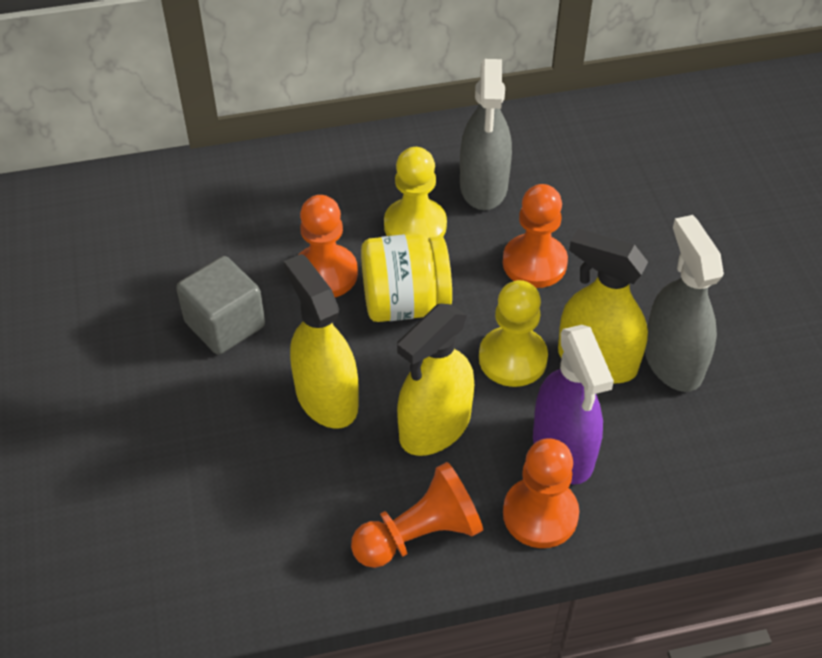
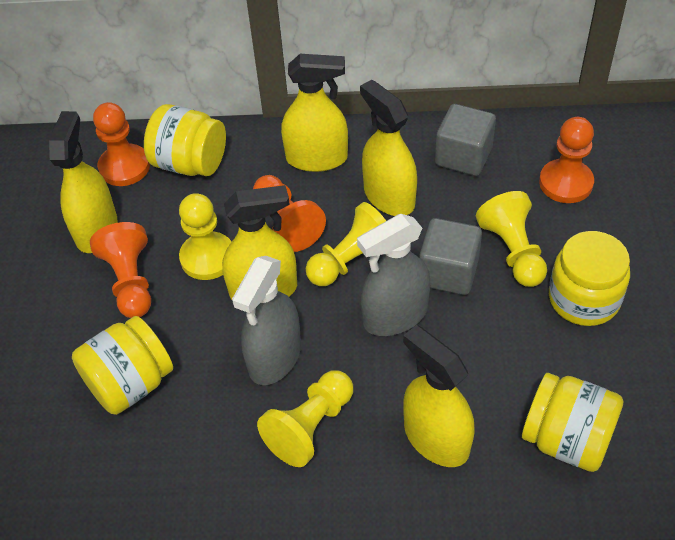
grey cube: 1 -> 2
purple spray bottle: 1 -> 0
yellow jar: 1 -> 4
yellow pawn: 2 -> 4
yellow spray bottle: 3 -> 5

